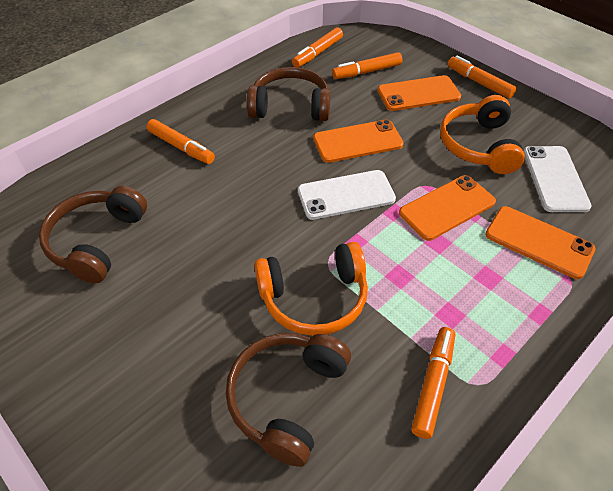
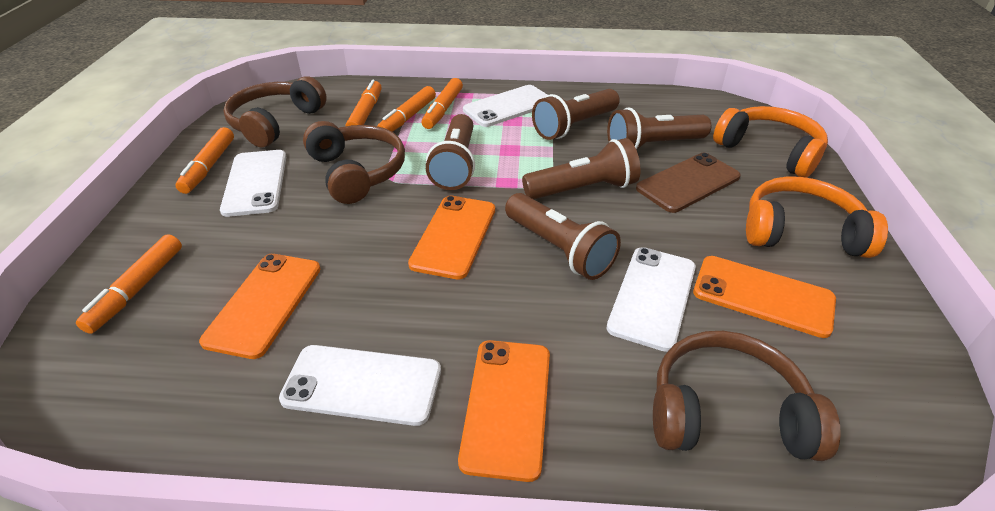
brown flashlight: 0 -> 5
brown phone: 0 -> 1
white phone: 2 -> 4

